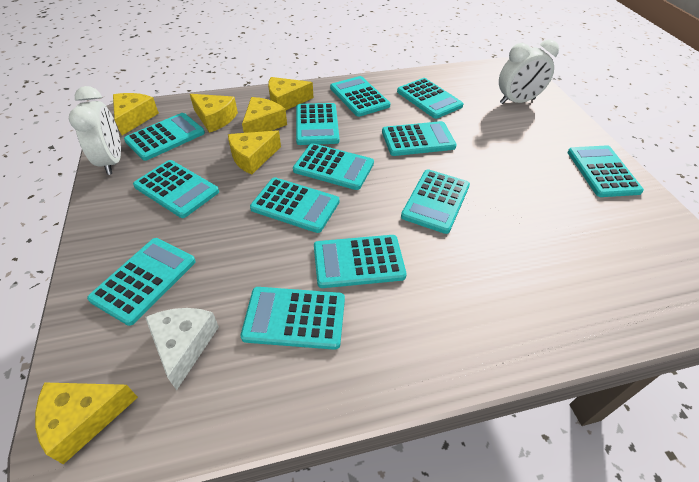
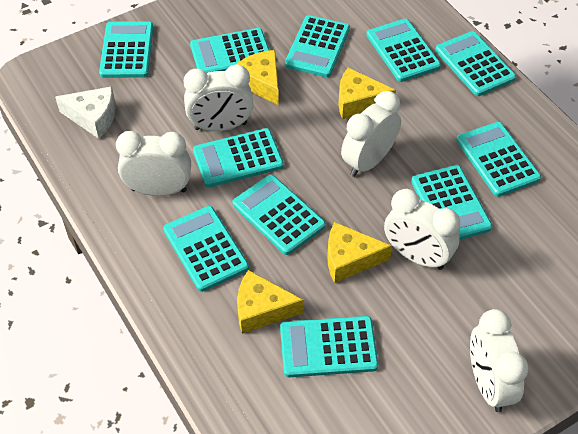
turquoise calculator: 13 -> 11
white clock: 2 -> 5
yellow cheese: 6 -> 4

